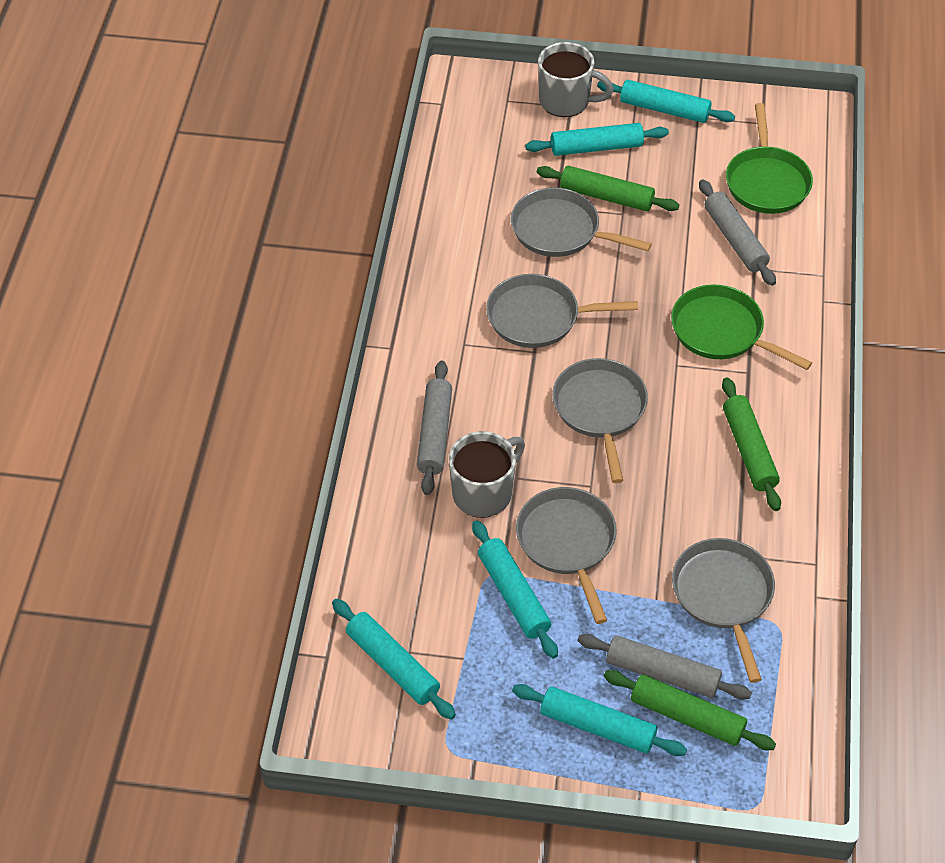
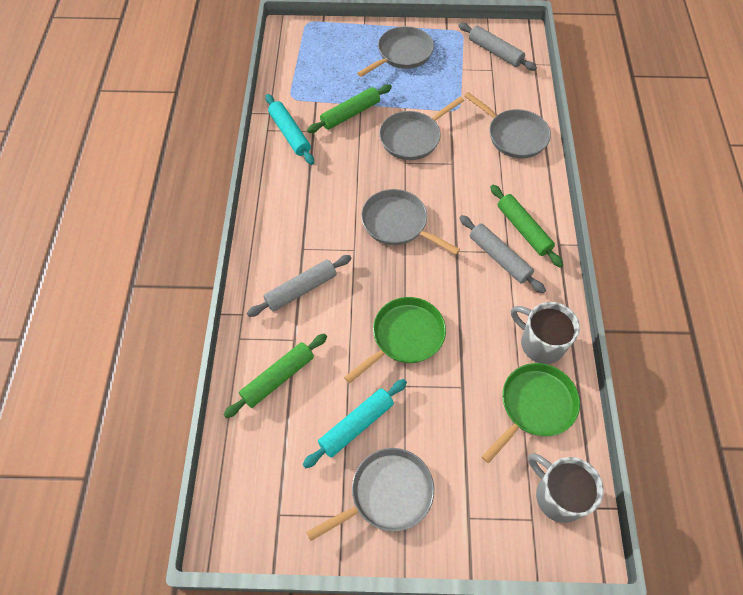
turquoise rolling pin: 5 -> 2

